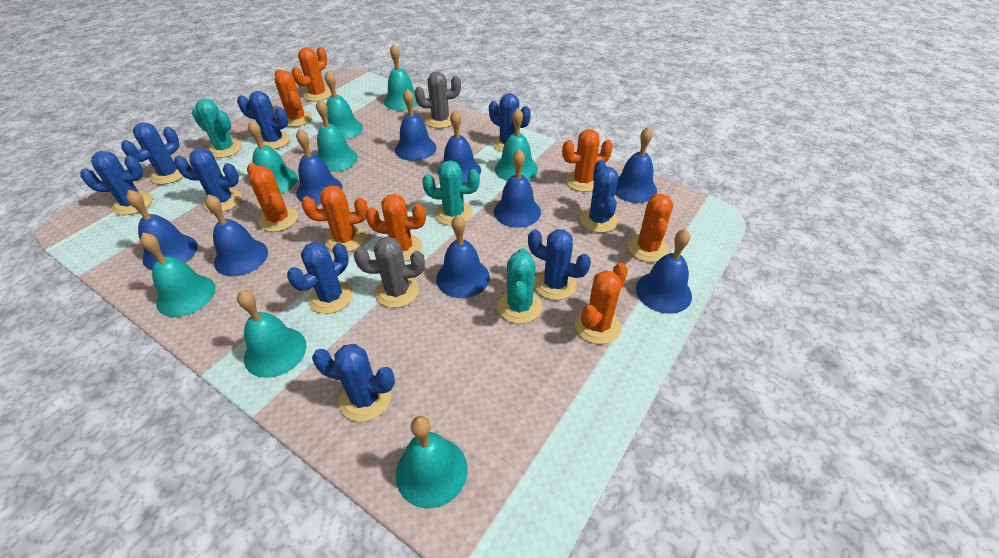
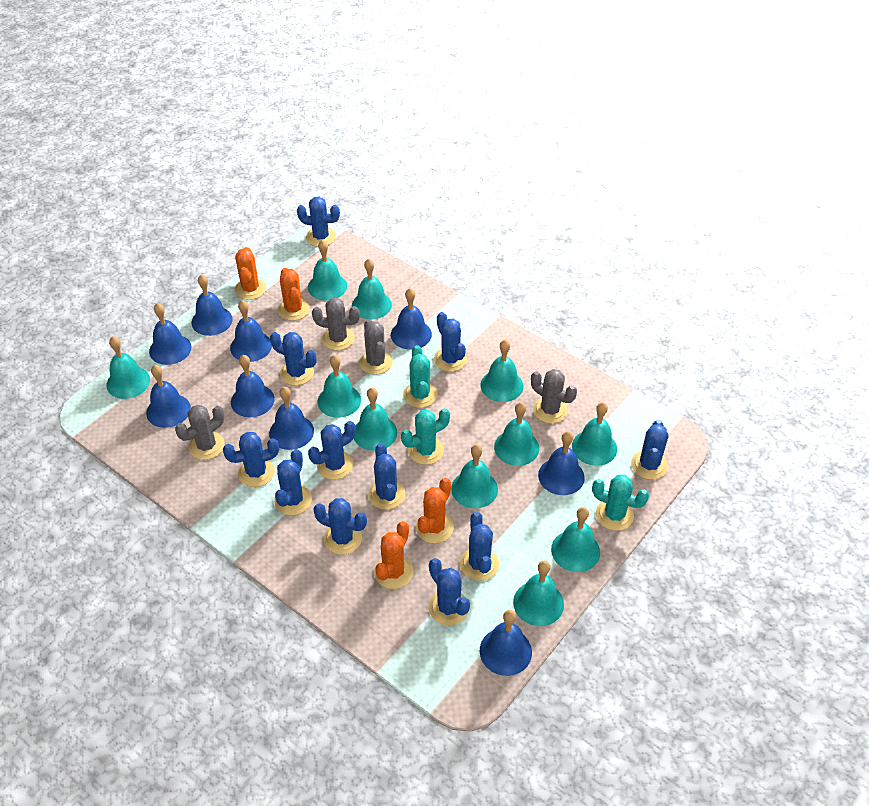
blue cactus: 9 -> 11
grey cactus: 2 -> 4
orange cactus: 8 -> 4
turquoise bell: 8 -> 11

